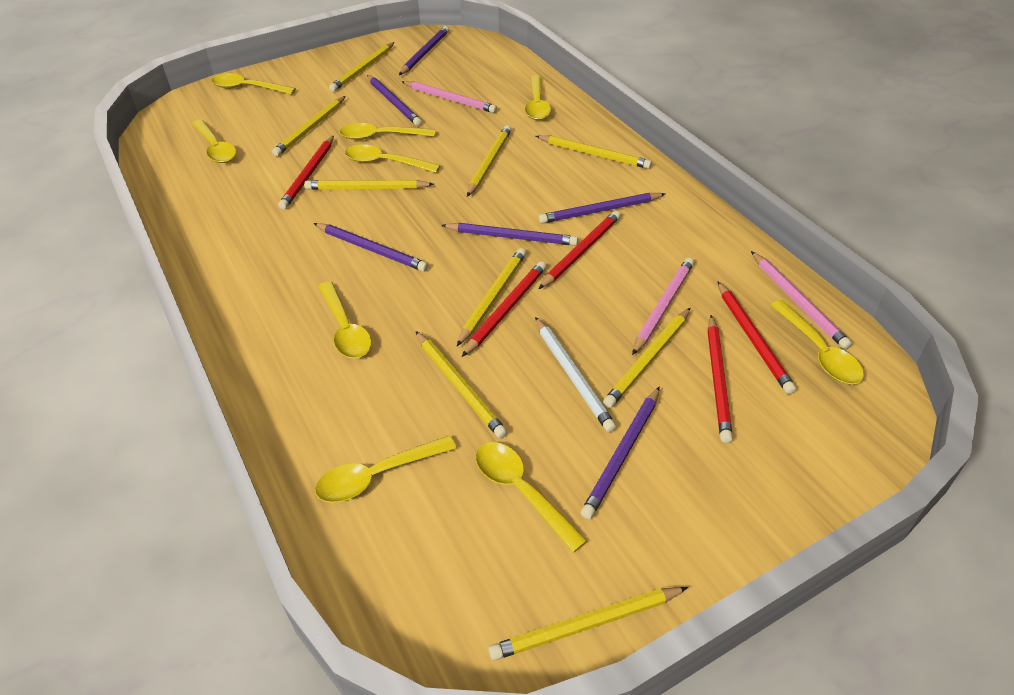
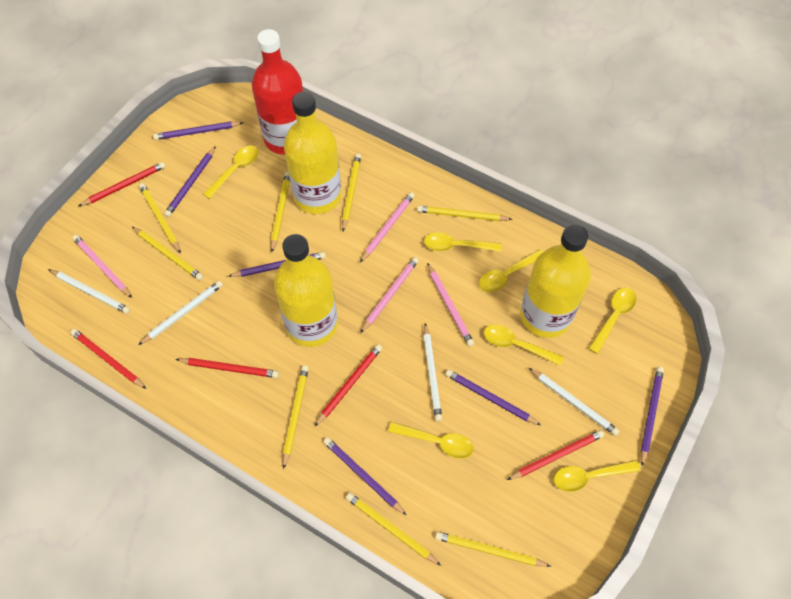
pink pencil: 3 -> 4
red bottle: 0 -> 1
white pencil: 1 -> 4
yellow bottle: 0 -> 3
yellow pencil: 9 -> 8
yellow spoon: 9 -> 7

